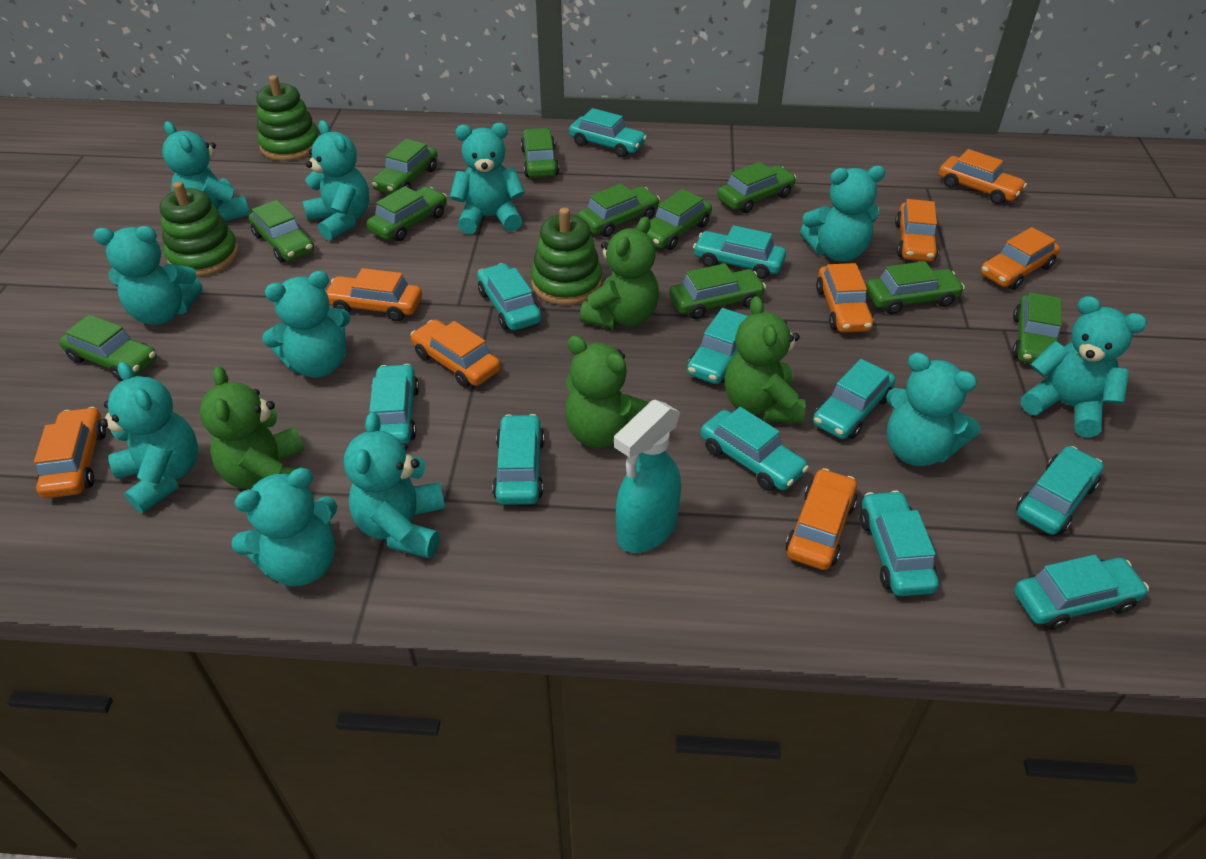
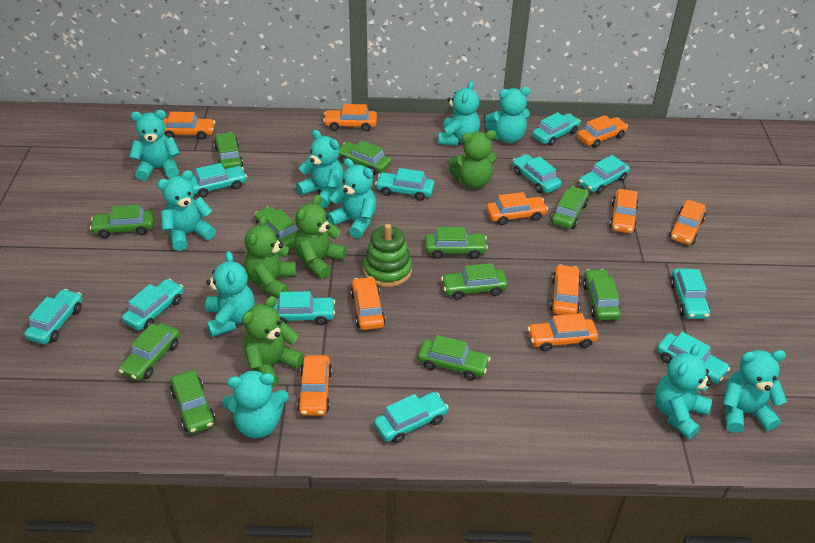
green stacking toy: 3 -> 1
orange car: 8 -> 10
turquoise spray bottle: 1 -> 0
turquoise teddy bear: 11 -> 10

